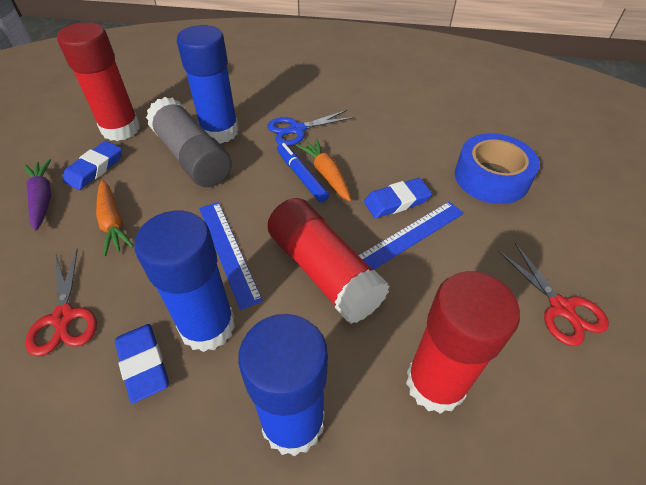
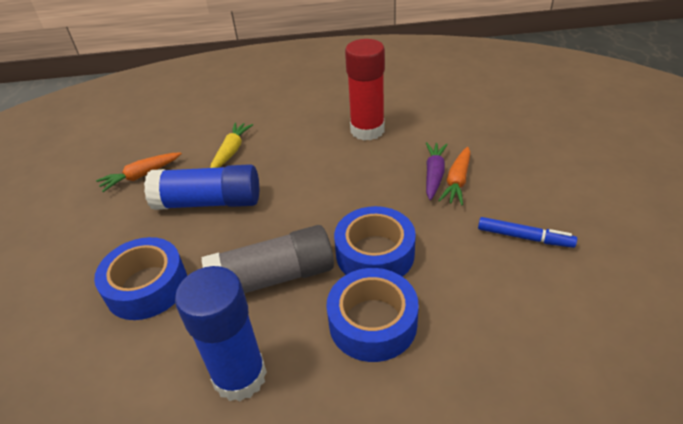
blue eraser: 3 -> 0
blue glue stick: 3 -> 2
blue ruler: 2 -> 0
blue scissors: 1 -> 0
blue tape: 1 -> 3
red glue stick: 3 -> 1
red scissors: 2 -> 0
yellow carrot: 0 -> 1

